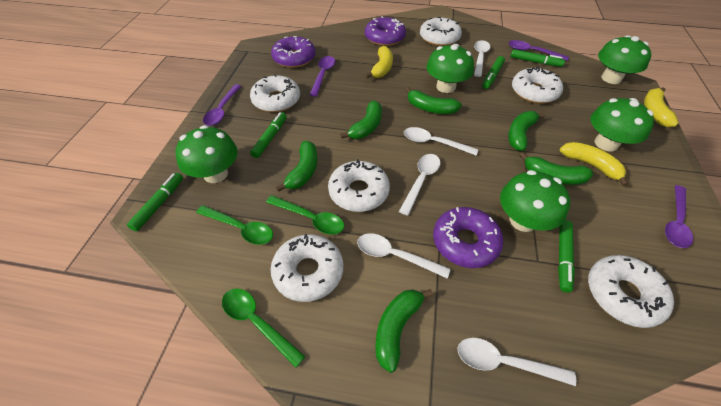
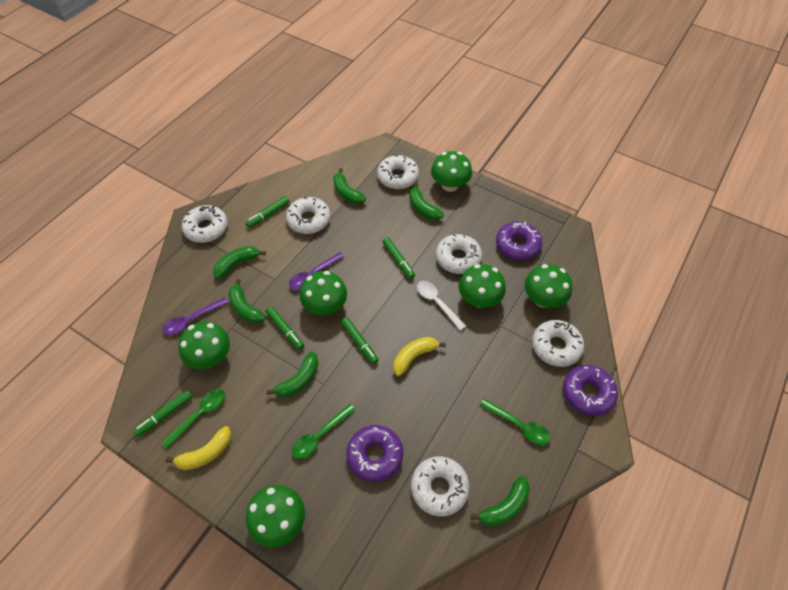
green mushroom: 5 -> 6
purple spoon: 4 -> 2
white spoon: 5 -> 1
yellow banana: 3 -> 2

